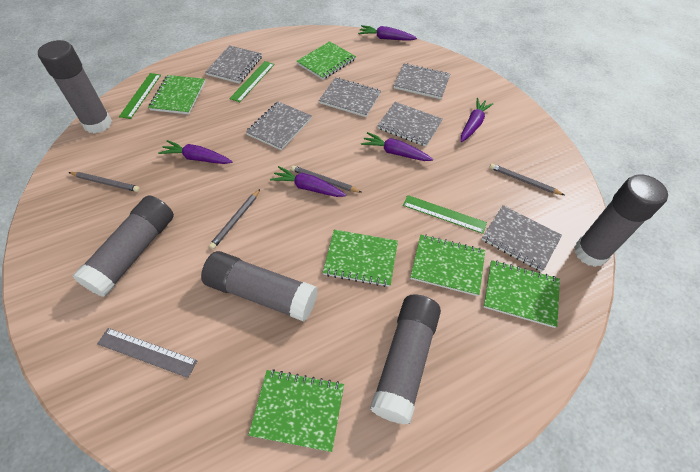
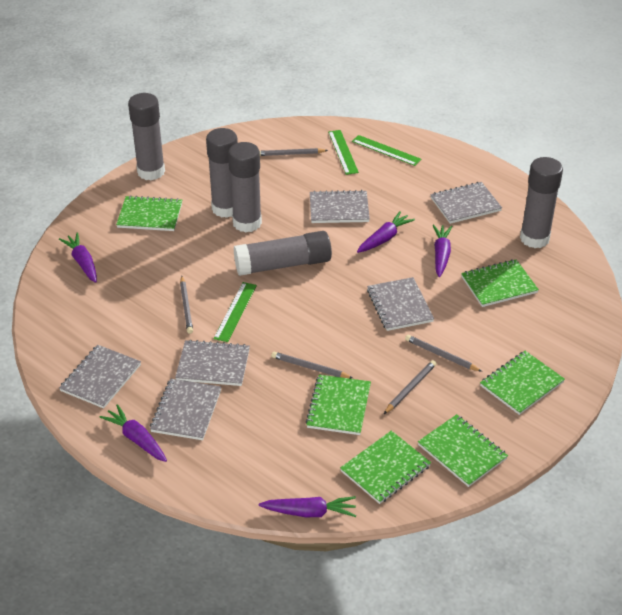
grey pencil: 4 -> 5
grey ruler: 1 -> 0

